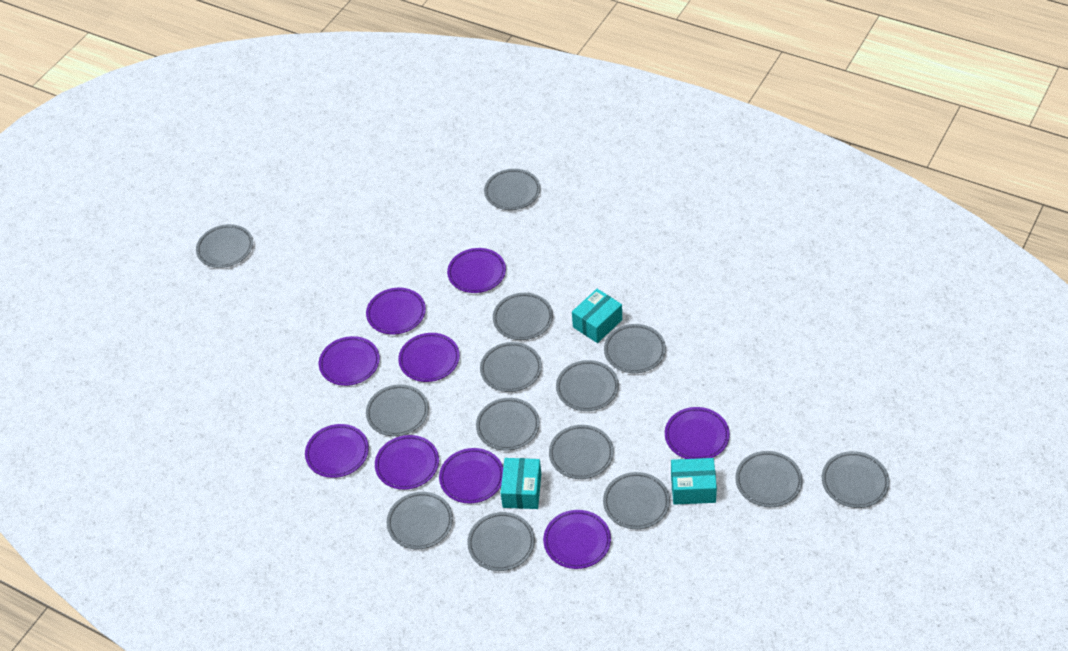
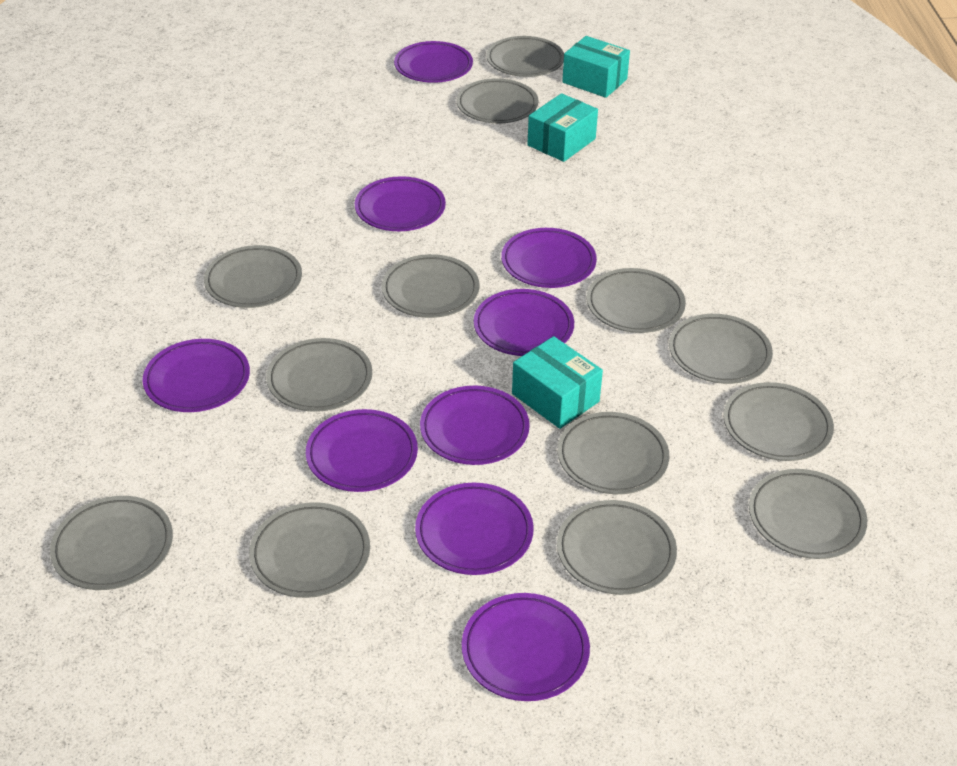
grey plate: 14 -> 13

